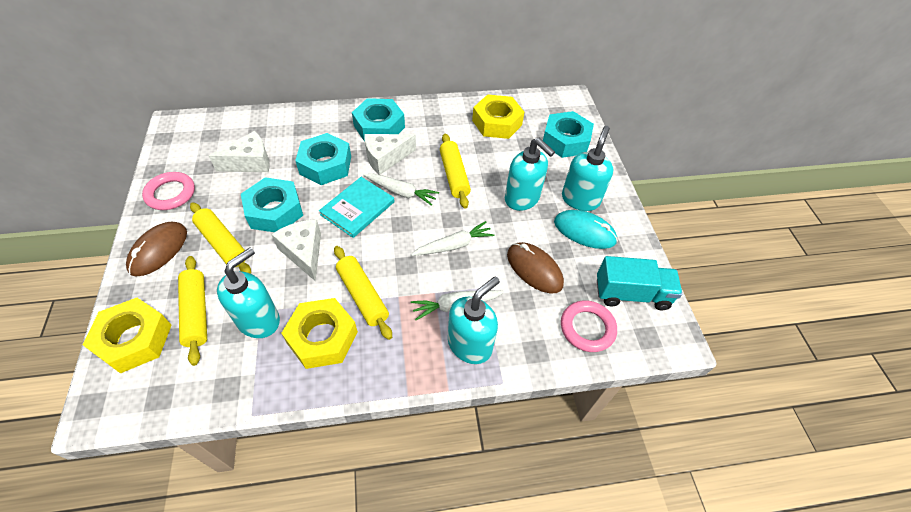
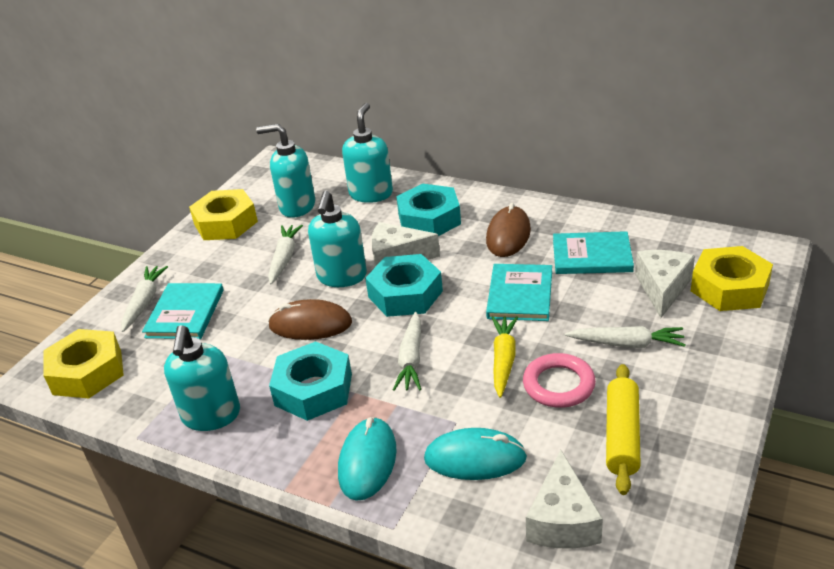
pink ring: 2 -> 1
turquoise book: 1 -> 3
turquoise mouse: 1 -> 2
turquoise nut: 4 -> 3
turquoise truck: 1 -> 0
white carrot: 3 -> 4
yellow carrot: 0 -> 1
yellow rolling pin: 4 -> 1

